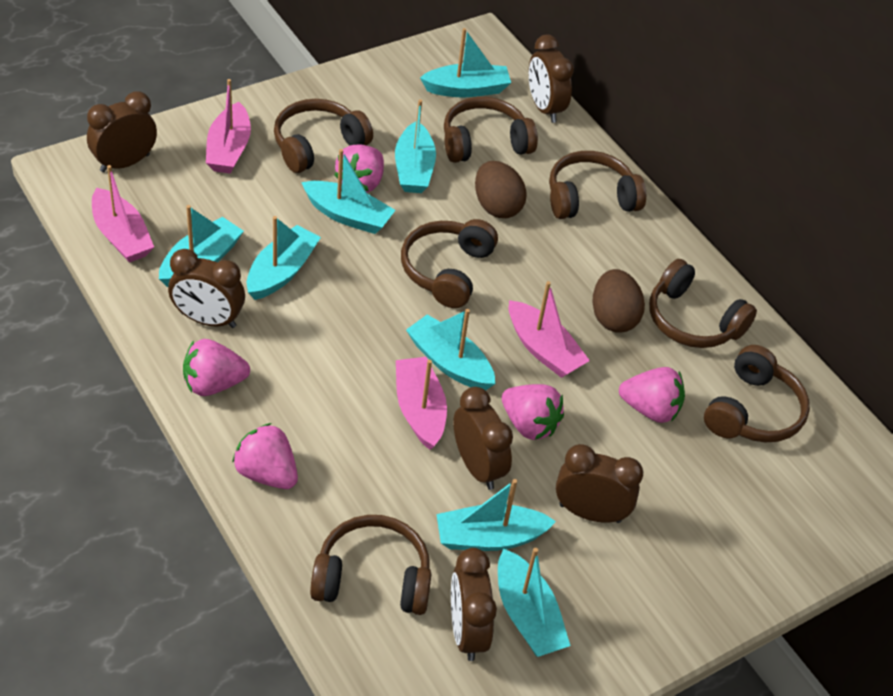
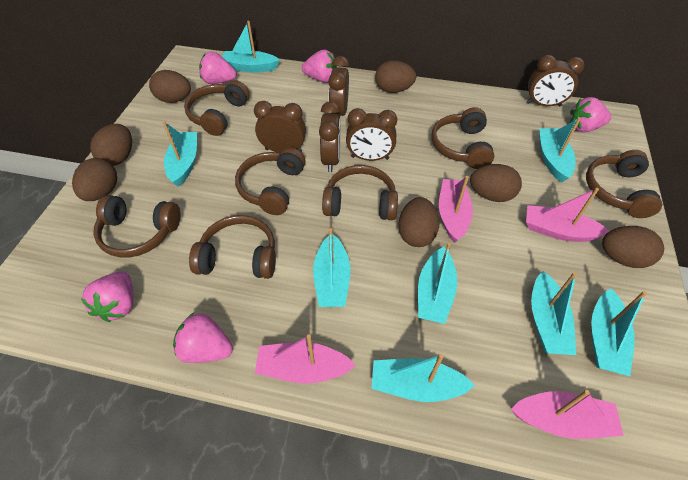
brown clock: 6 -> 5
brown egg: 2 -> 7

